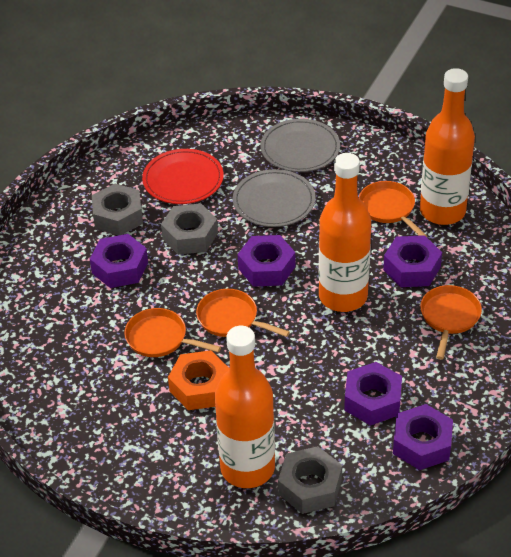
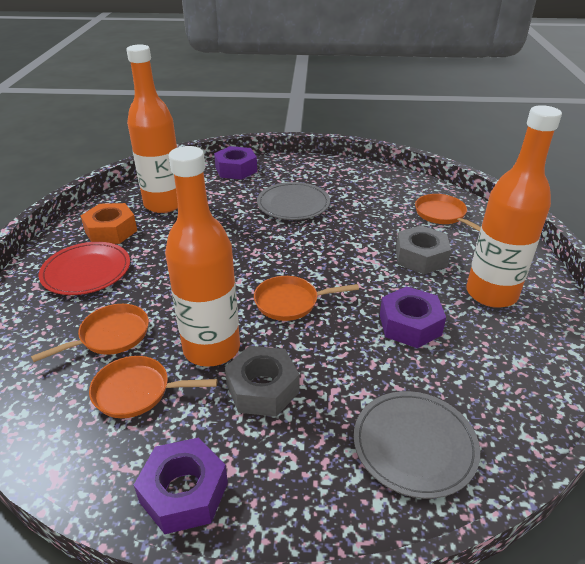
grey nut: 3 -> 2
purple nut: 5 -> 3

